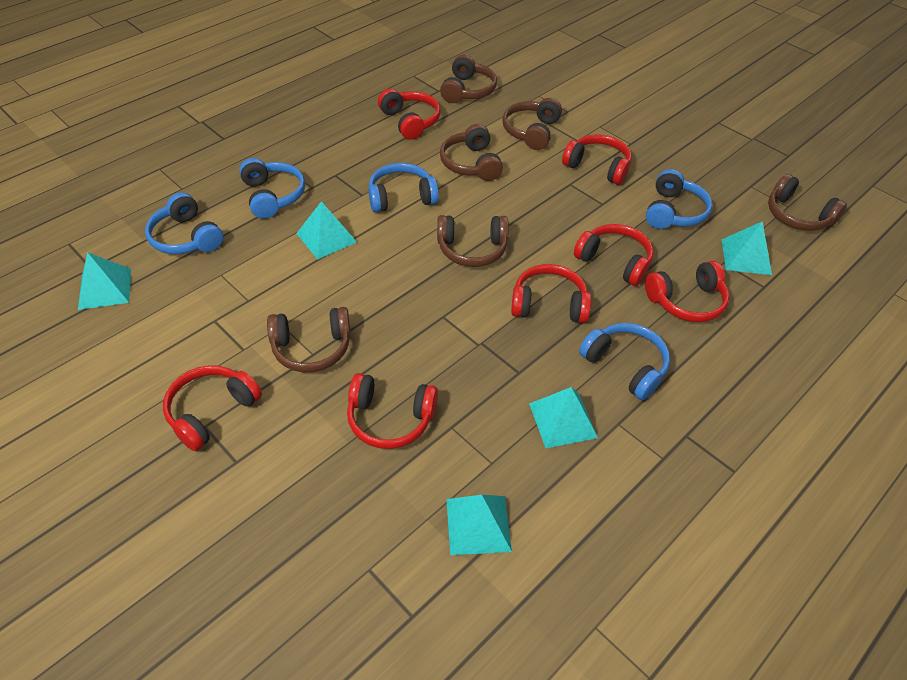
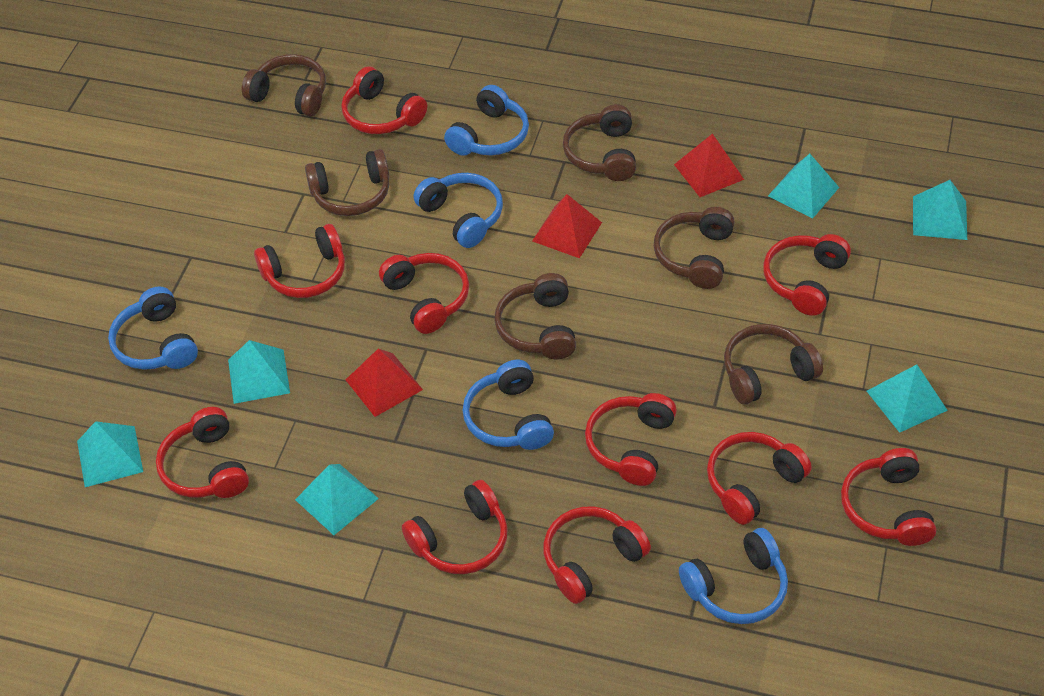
red headphones: 7 -> 10
red pyramid: 0 -> 3
turquoise pyramid: 5 -> 6

